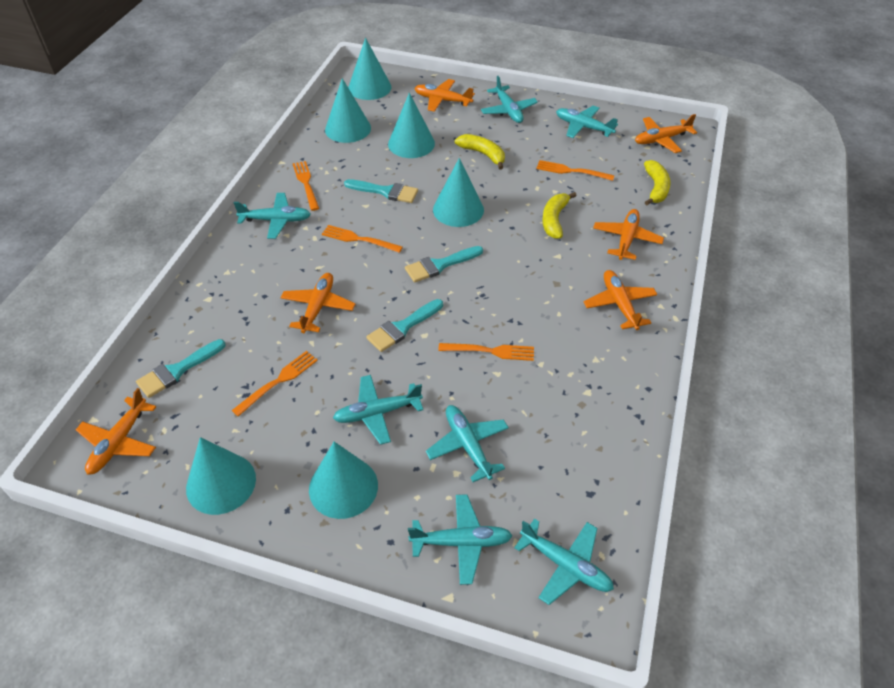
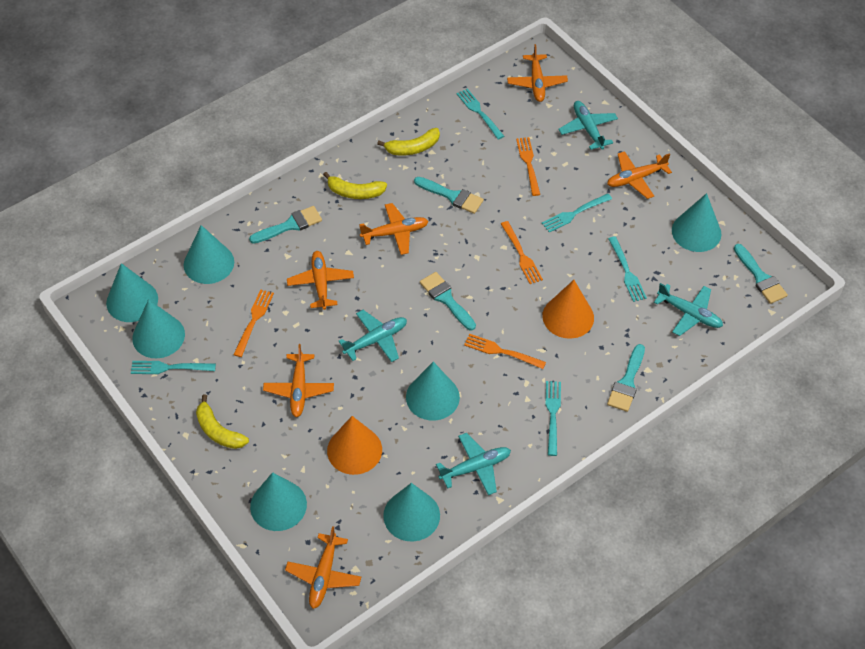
orange cone: 0 -> 2
orange fork: 5 -> 4
turquoise brush: 4 -> 5
turquoise cone: 6 -> 7
turquoise fork: 0 -> 5
turquoise plane: 7 -> 4

